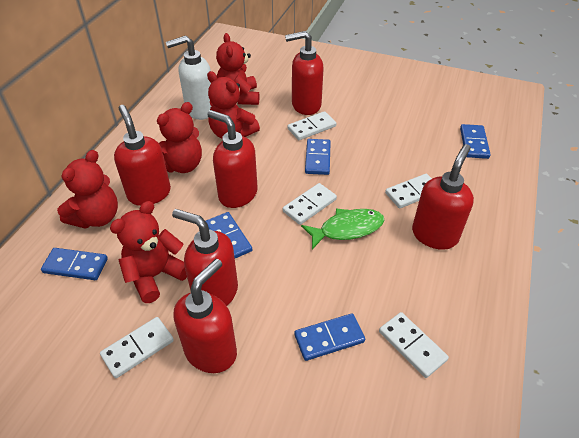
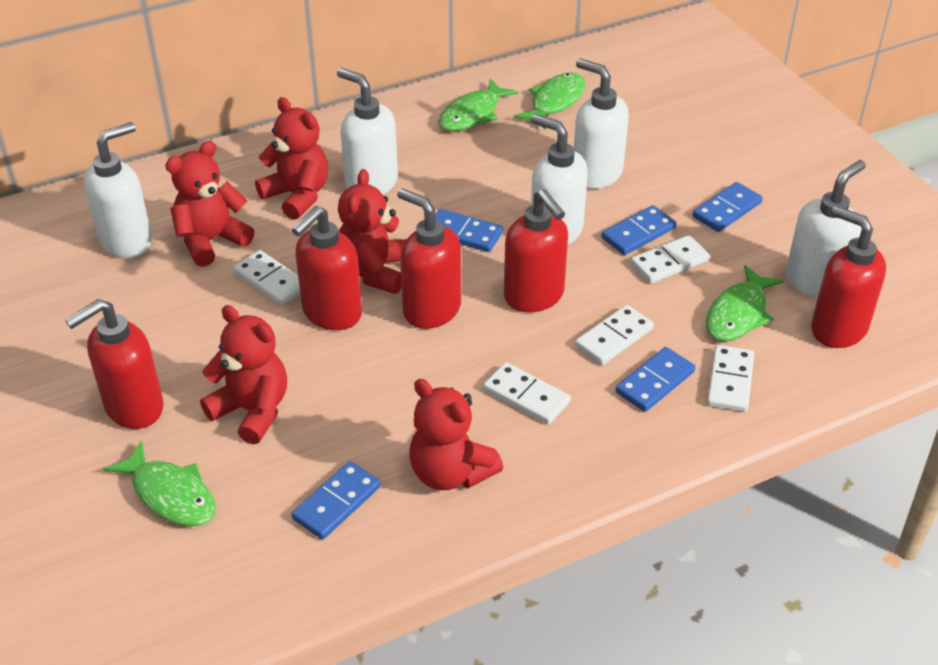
green fish: 1 -> 4
red soap dispenser: 6 -> 5
white soap dispenser: 1 -> 5

